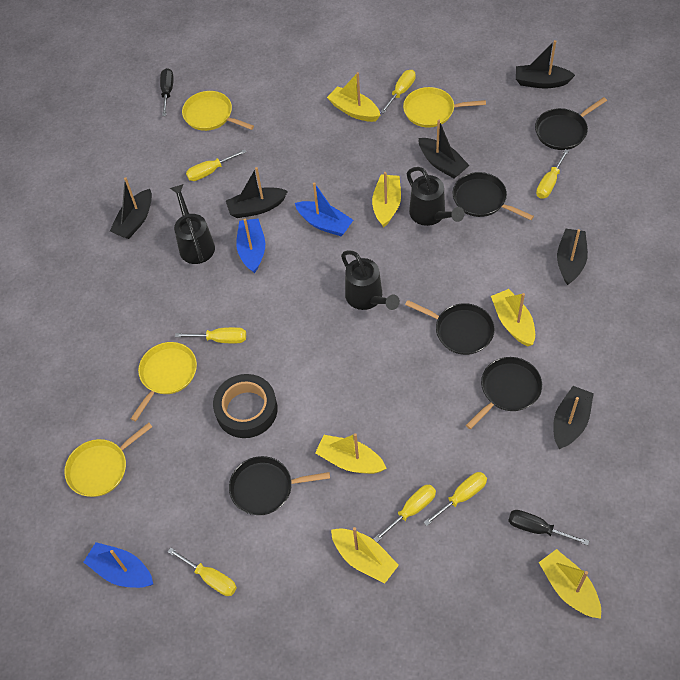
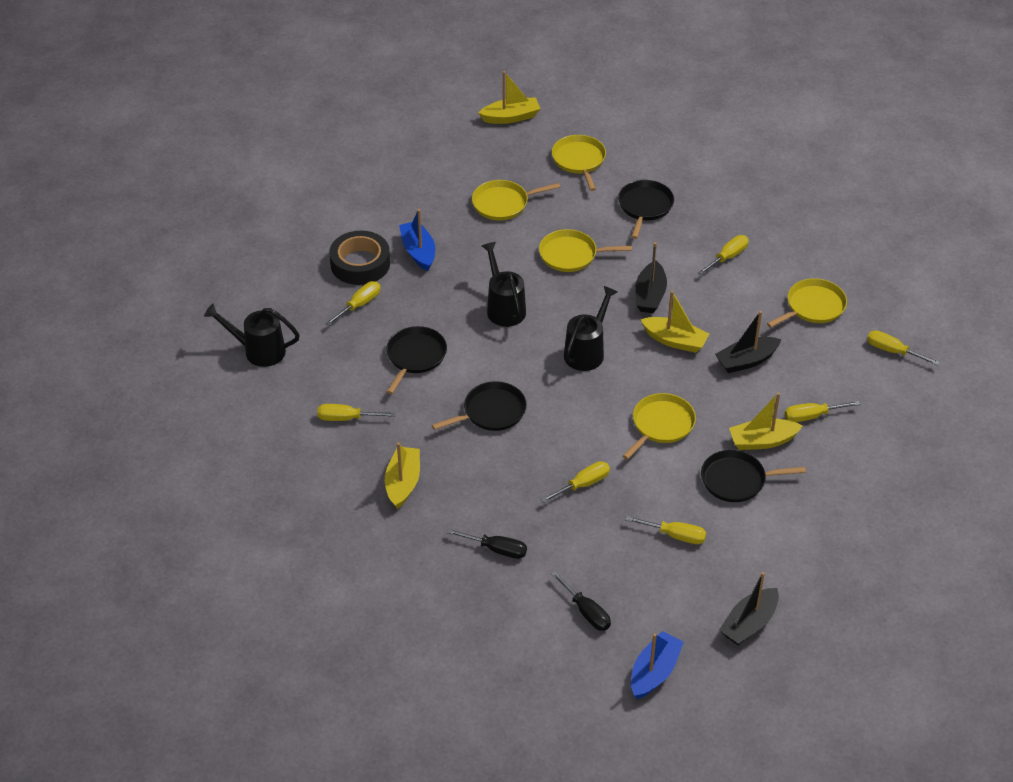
black boat: 6 -> 3
black pan: 5 -> 4
blue boat: 3 -> 2
yellow boat: 6 -> 4
yellow pan: 4 -> 5

